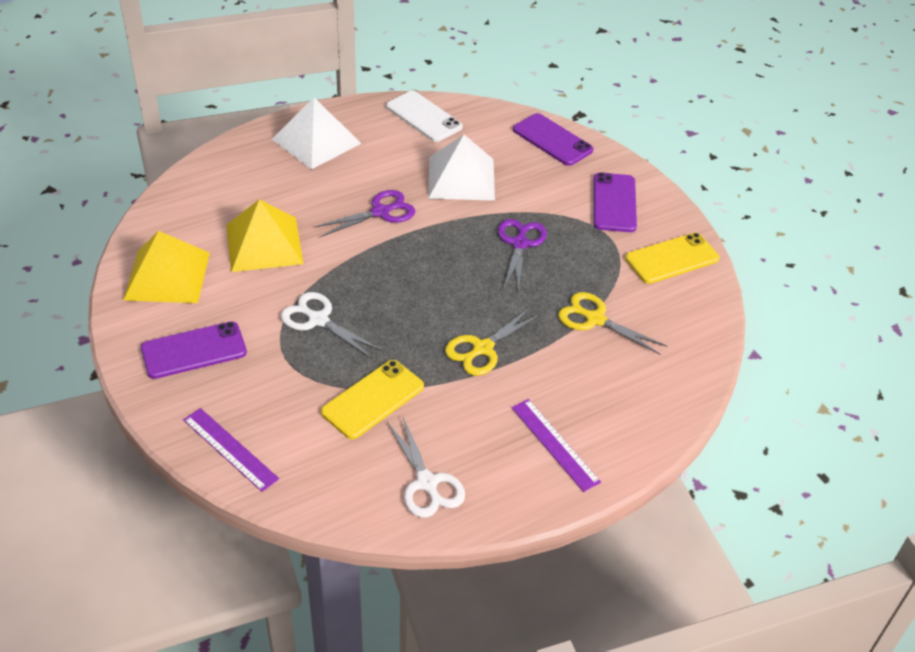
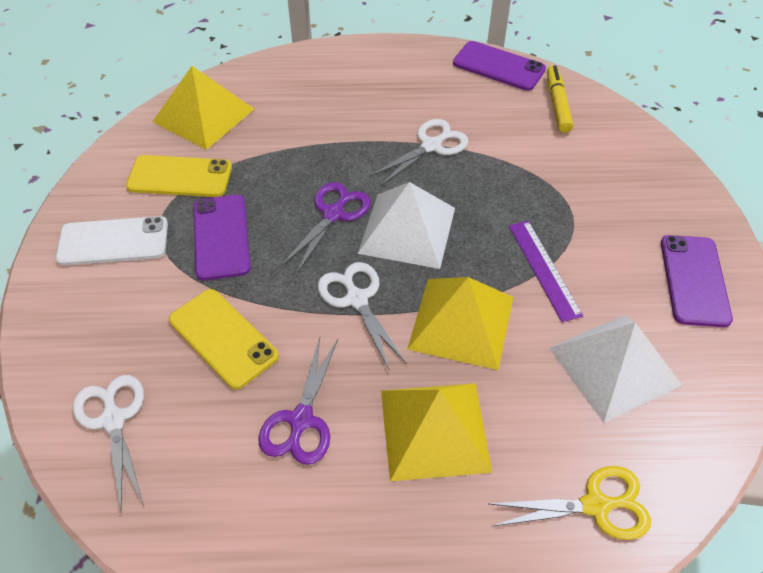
purple ruler: 2 -> 1
white scissors: 2 -> 3
yellow marker: 0 -> 1
yellow pyramid: 2 -> 3
yellow scissors: 2 -> 1

